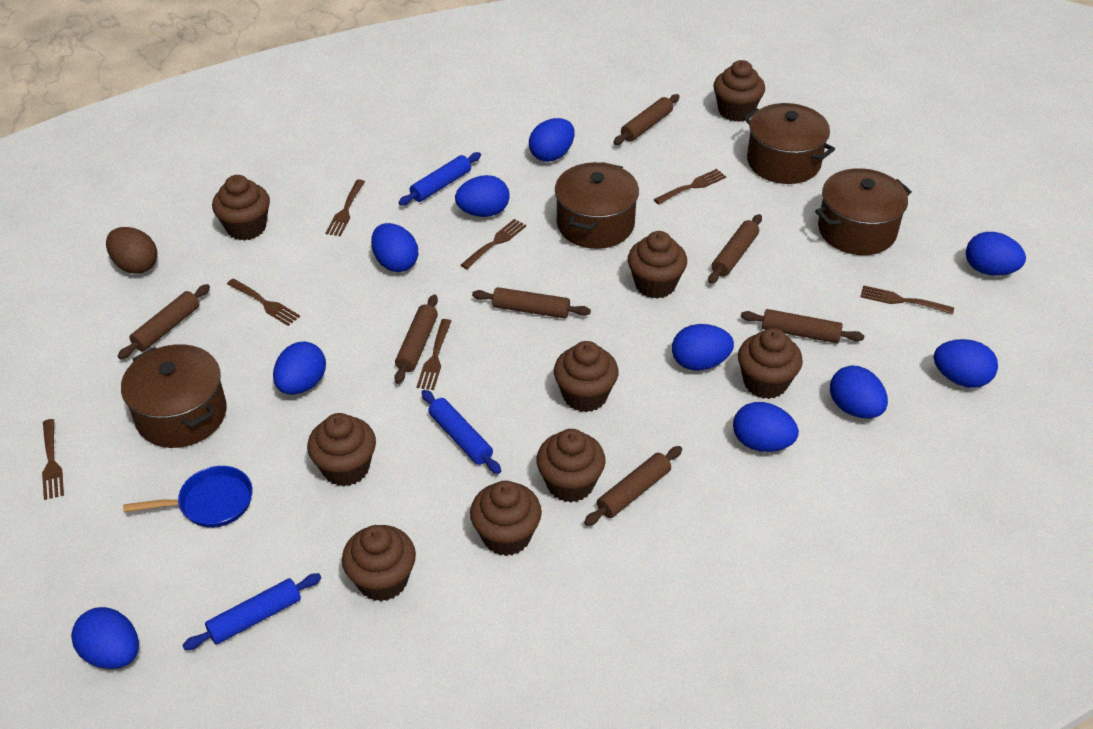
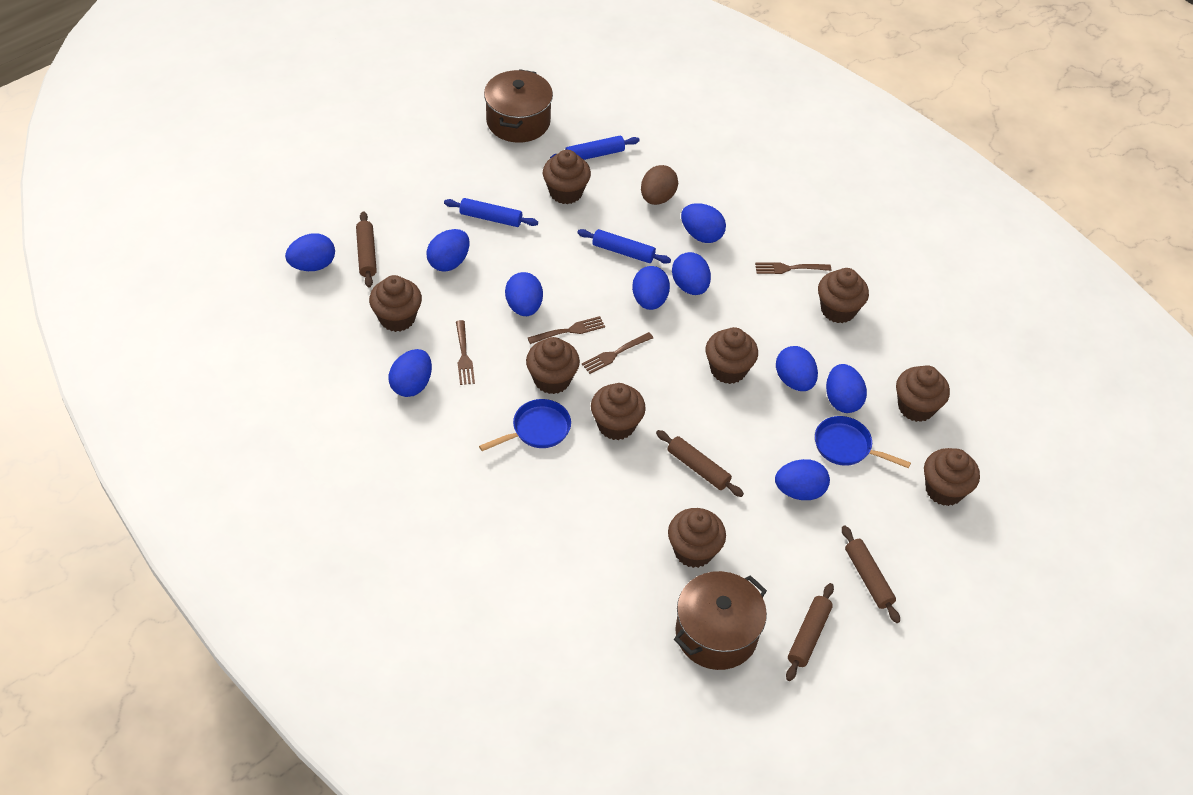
blue pan: 1 -> 2
brown fork: 7 -> 4
brown pot: 4 -> 2
brown rolling pin: 7 -> 4

